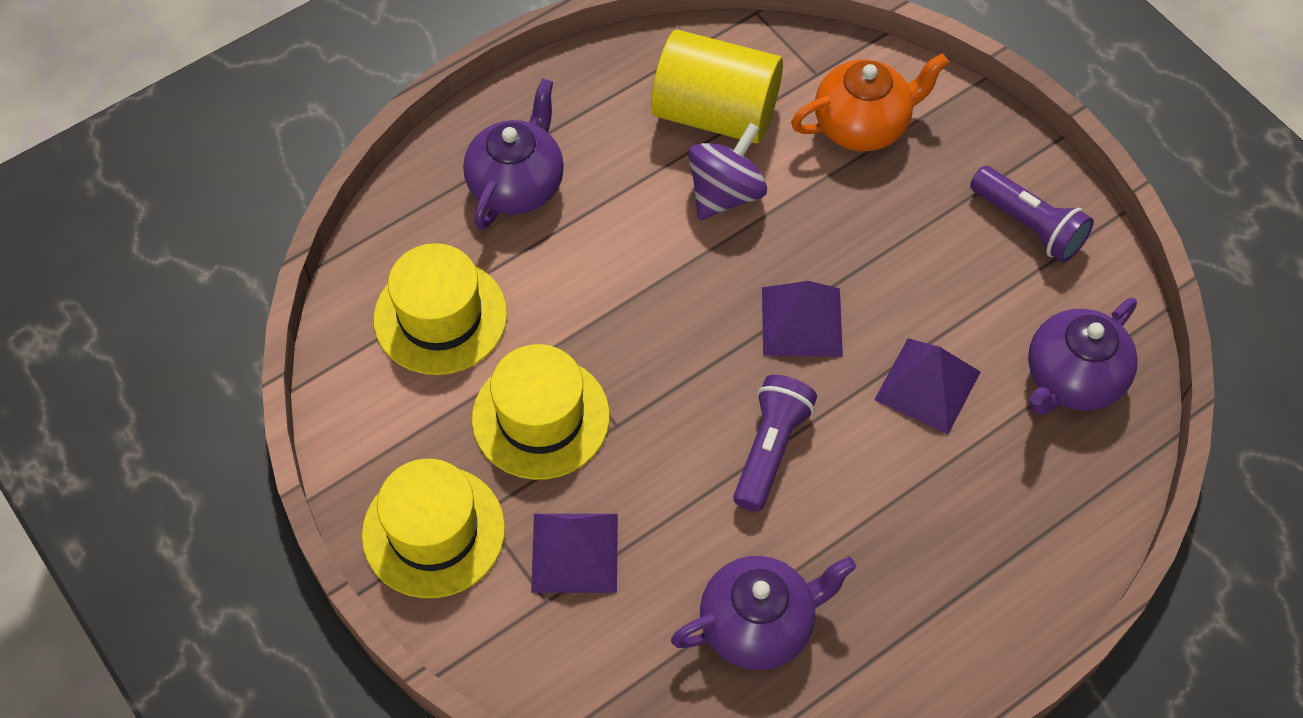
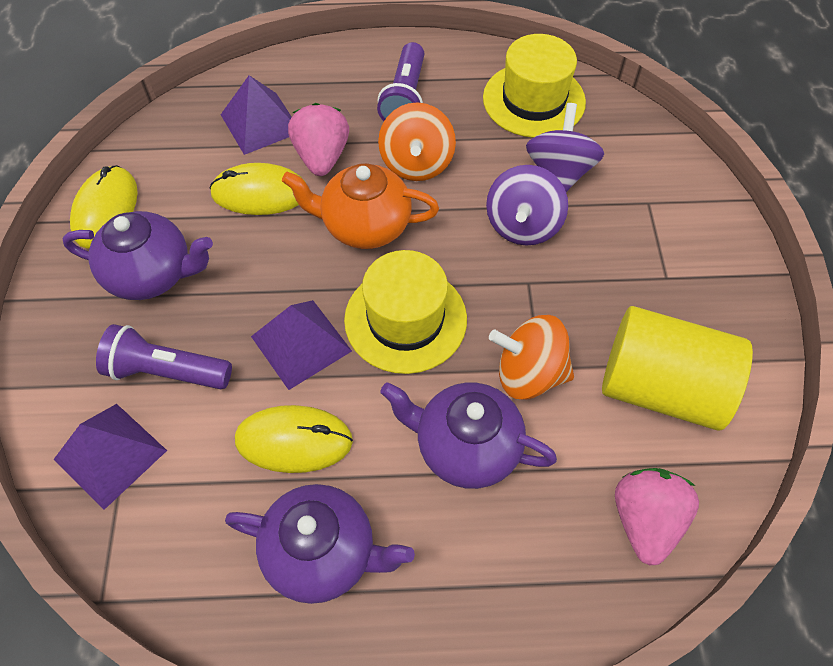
orange spinning top: 0 -> 2
pink strawberry: 0 -> 2
purple spinning top: 1 -> 2
yellow hat: 3 -> 2
yellow mouse: 0 -> 3

